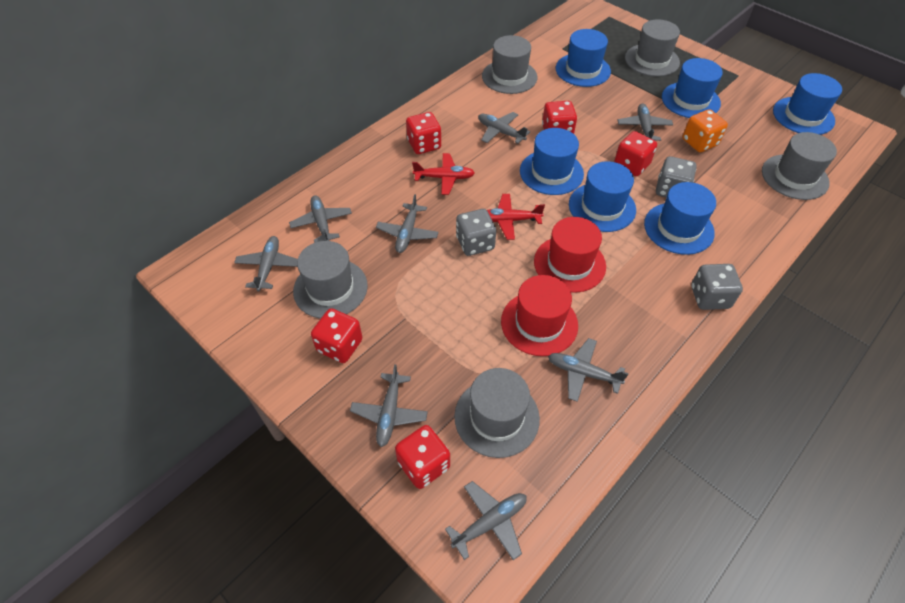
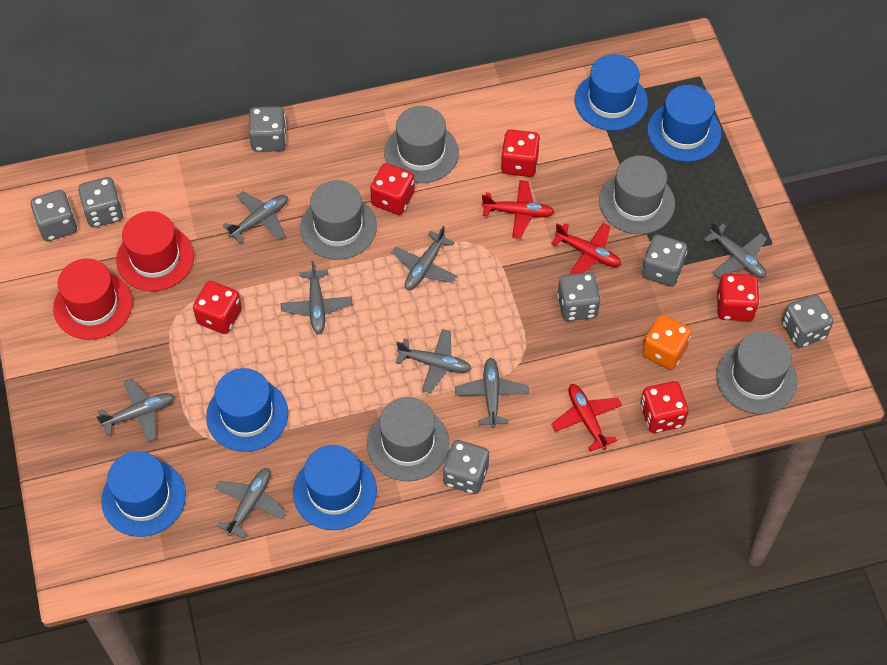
blue hat: 6 -> 5
grey dice: 3 -> 7
red plane: 2 -> 3

